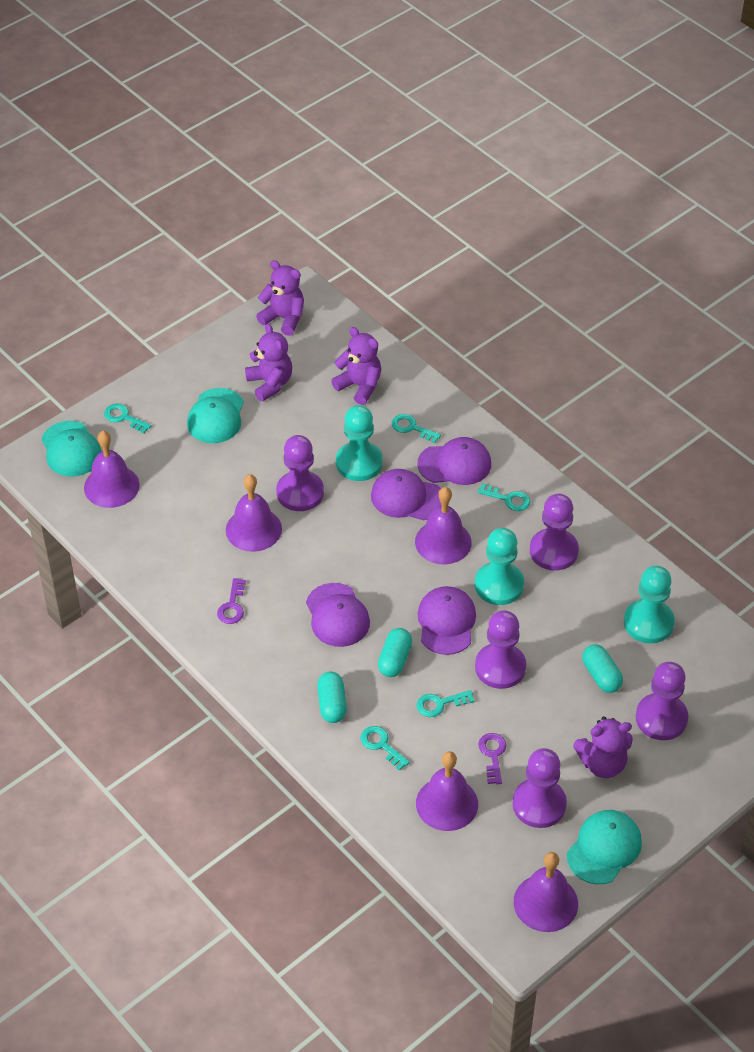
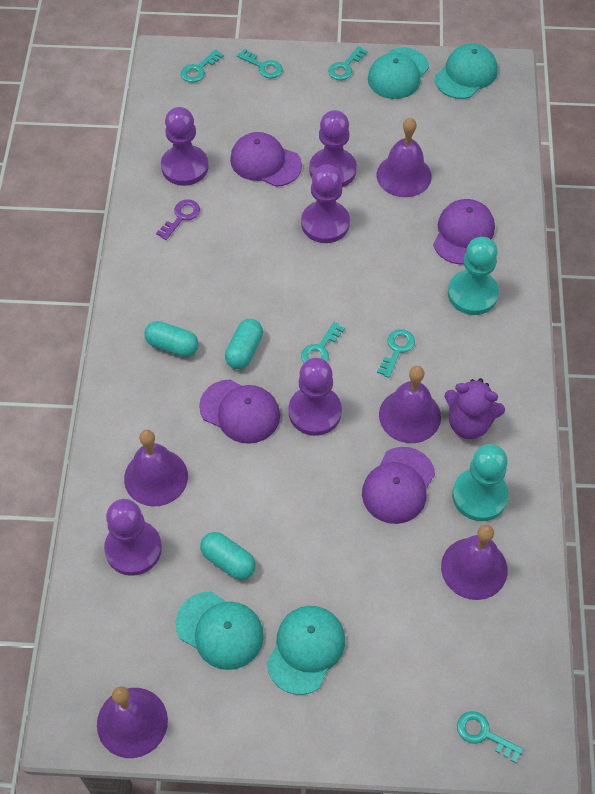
purple key: 2 -> 1
purple teddy bear: 4 -> 1
turquoise cap: 3 -> 4
turquoise key: 5 -> 6
turquoise pawn: 3 -> 2

